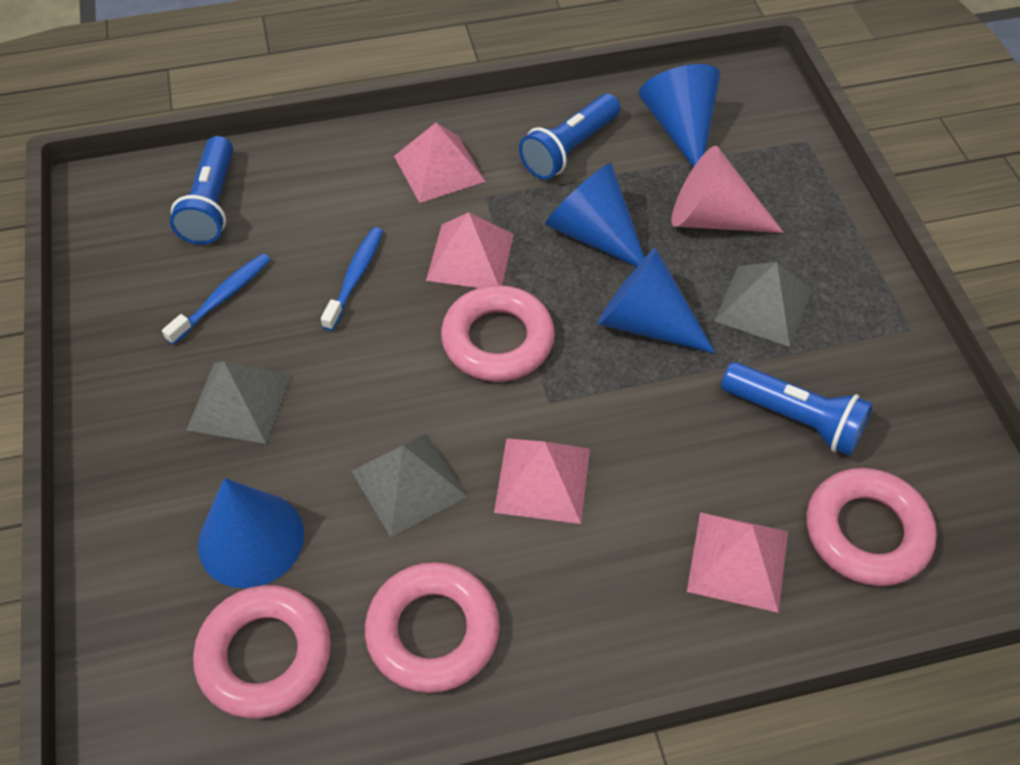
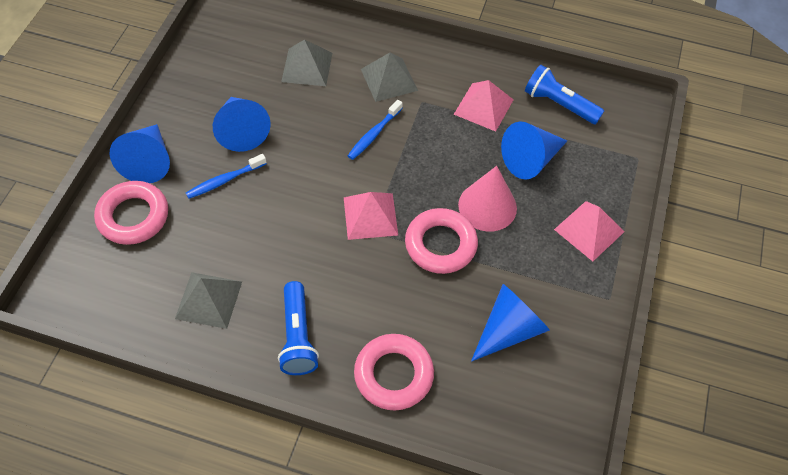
blue flashlight: 3 -> 2
pink pyramid: 4 -> 3
pink ring: 4 -> 3

